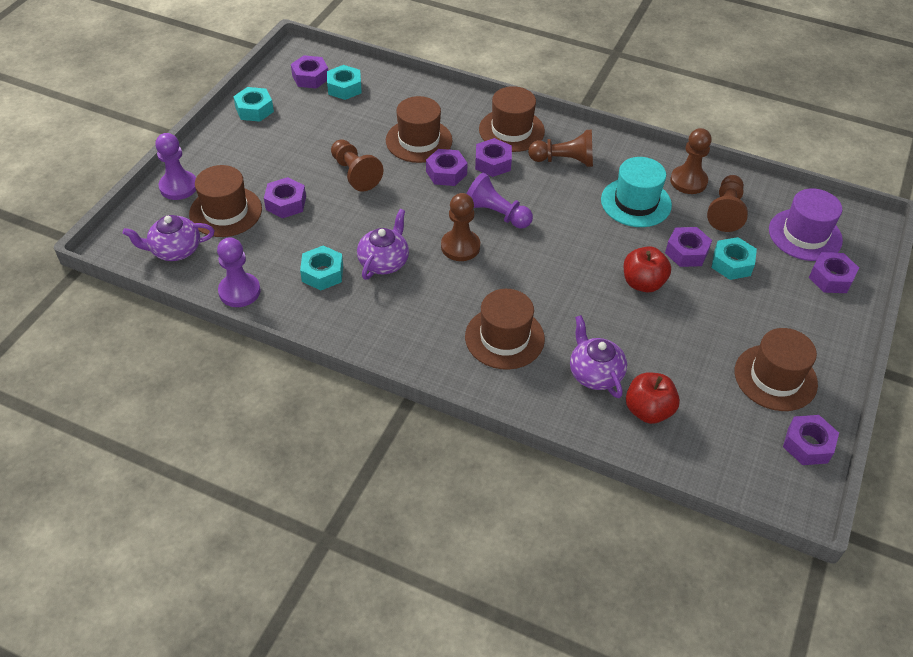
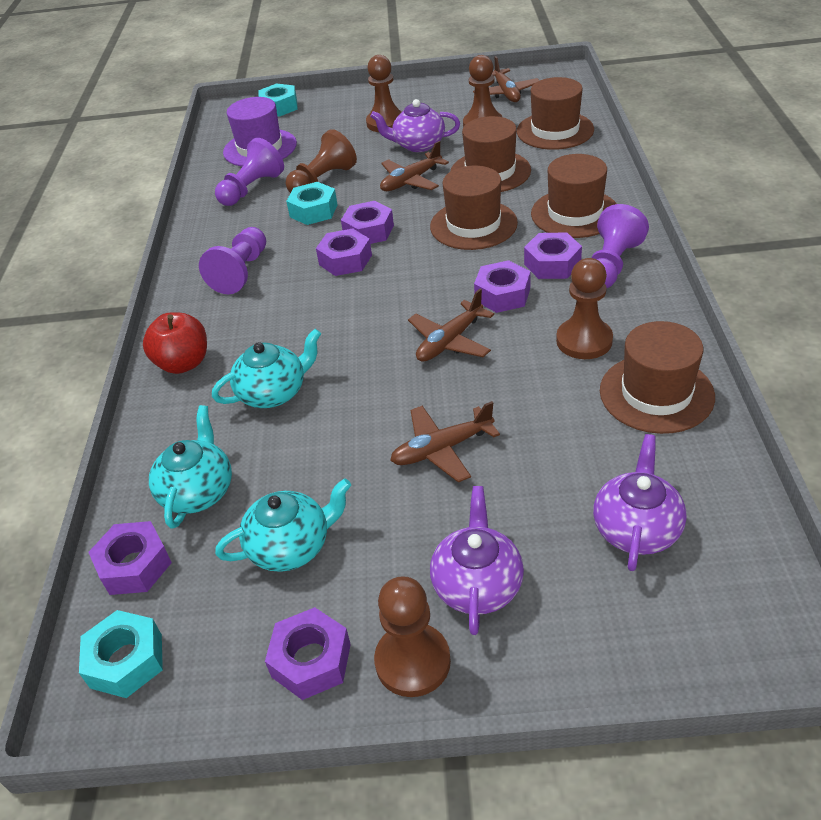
brown plane: 0 -> 4
purple nut: 7 -> 6
red apple: 2 -> 1
turquoise hat: 1 -> 0
turquoise nut: 4 -> 3
turquoise teapot: 0 -> 3

